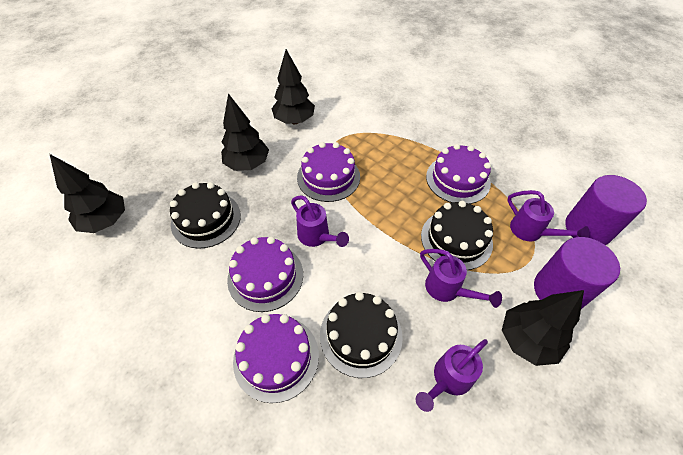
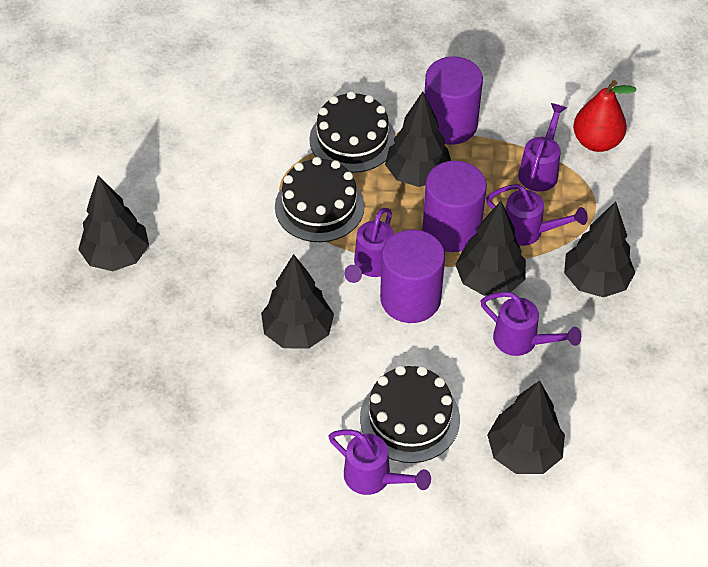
black tree: 4 -> 6
purple cake: 4 -> 0
purple cylinder: 2 -> 3
purple watering can: 4 -> 5
red pear: 0 -> 1

